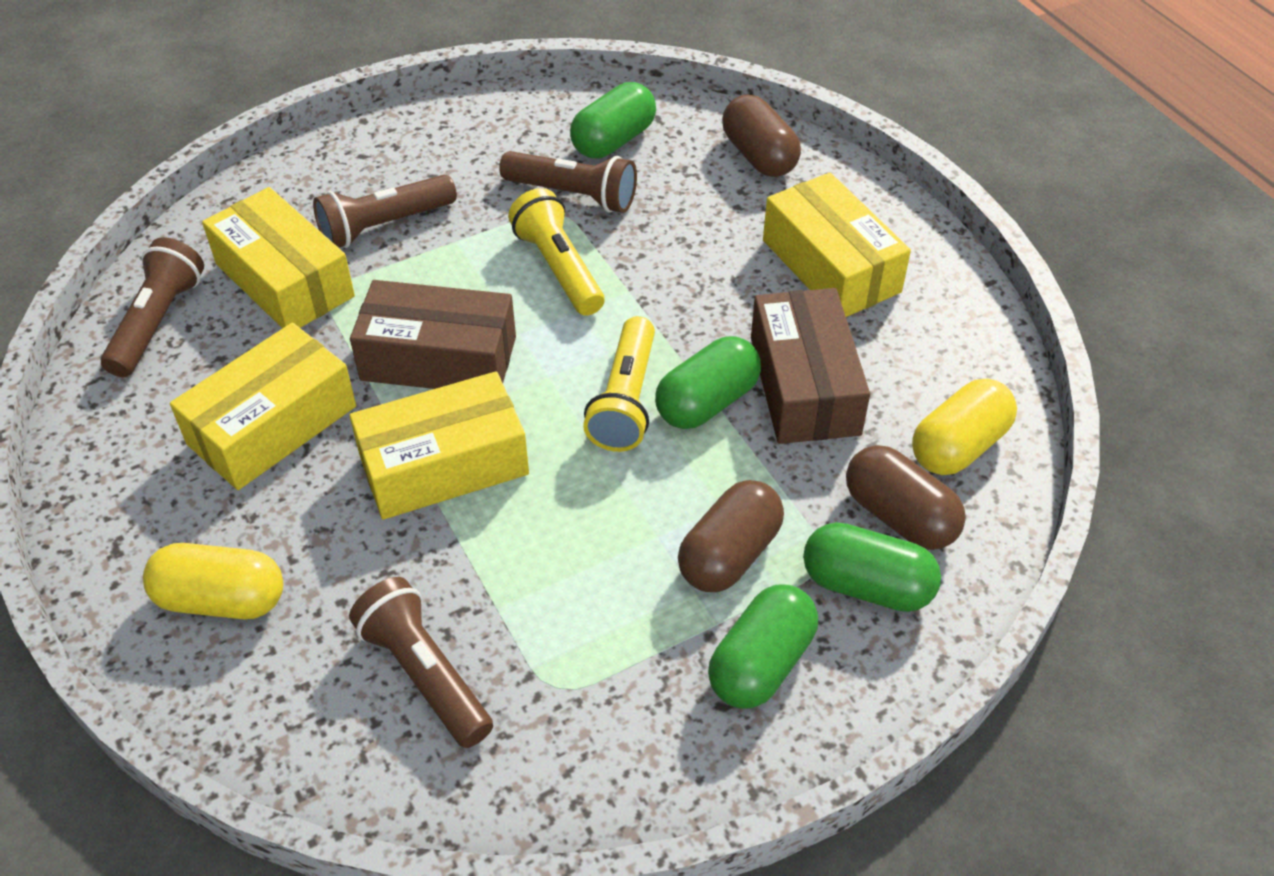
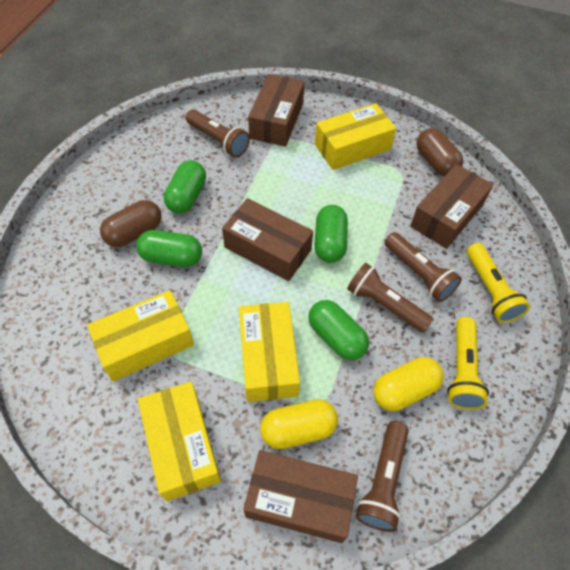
brown box: 2 -> 4
brown capsule: 3 -> 2

